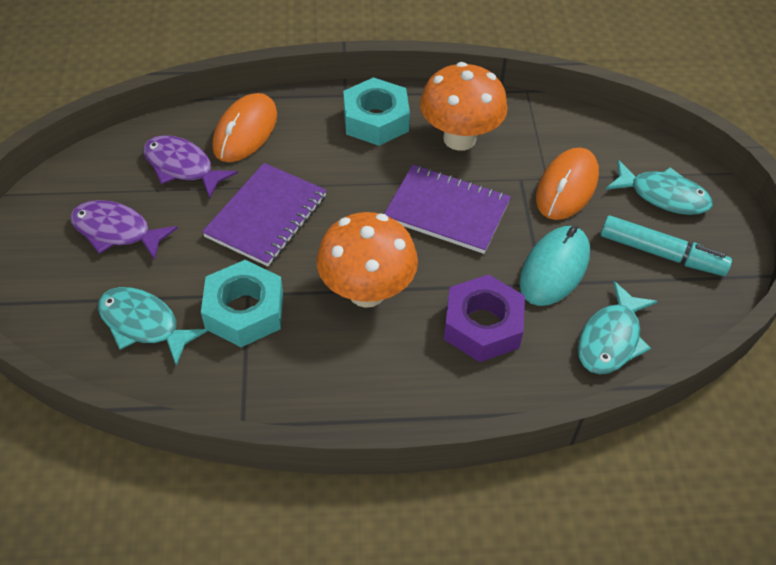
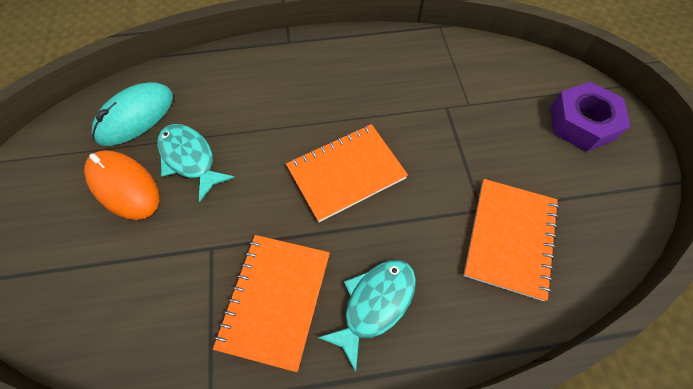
orange mouse: 2 -> 1
orange mushroom: 2 -> 0
orange notebook: 0 -> 3
purple fish: 2 -> 0
purple notebook: 2 -> 0
turquoise fish: 3 -> 2
turquoise marker: 1 -> 0
turquoise nut: 2 -> 0

